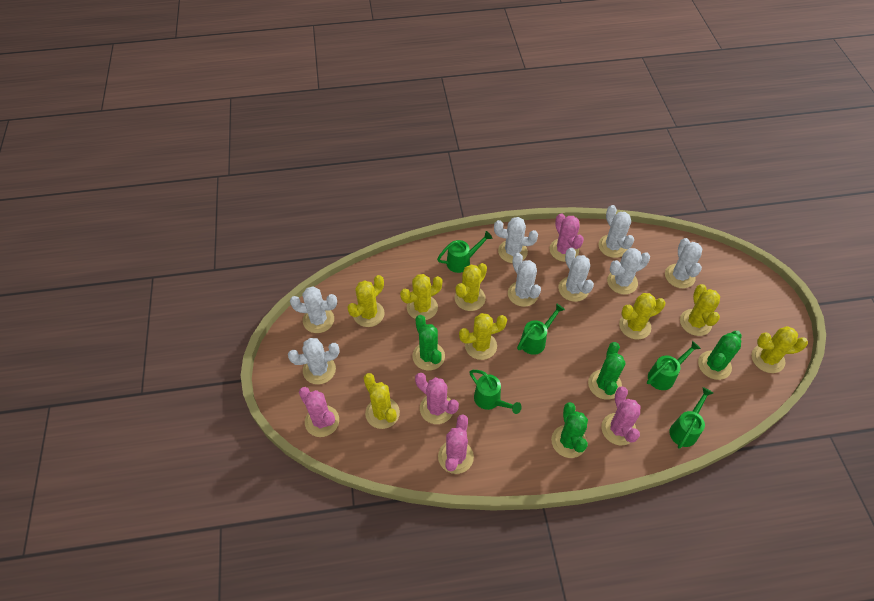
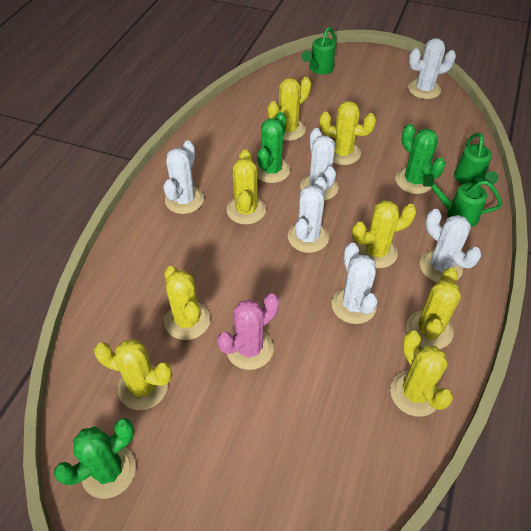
green cactus: 4 -> 3
green watering can: 5 -> 3
pink cactus: 5 -> 1
white cactus: 8 -> 6

